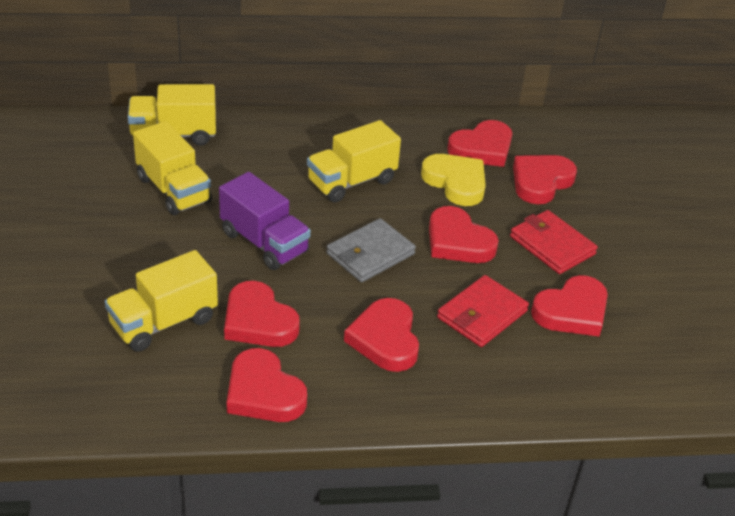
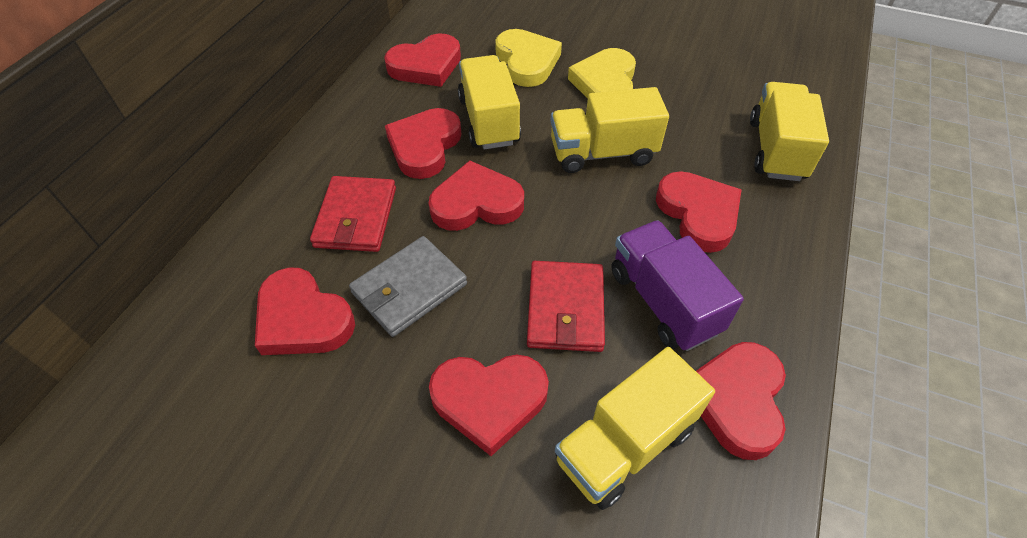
yellow heart: 1 -> 2

